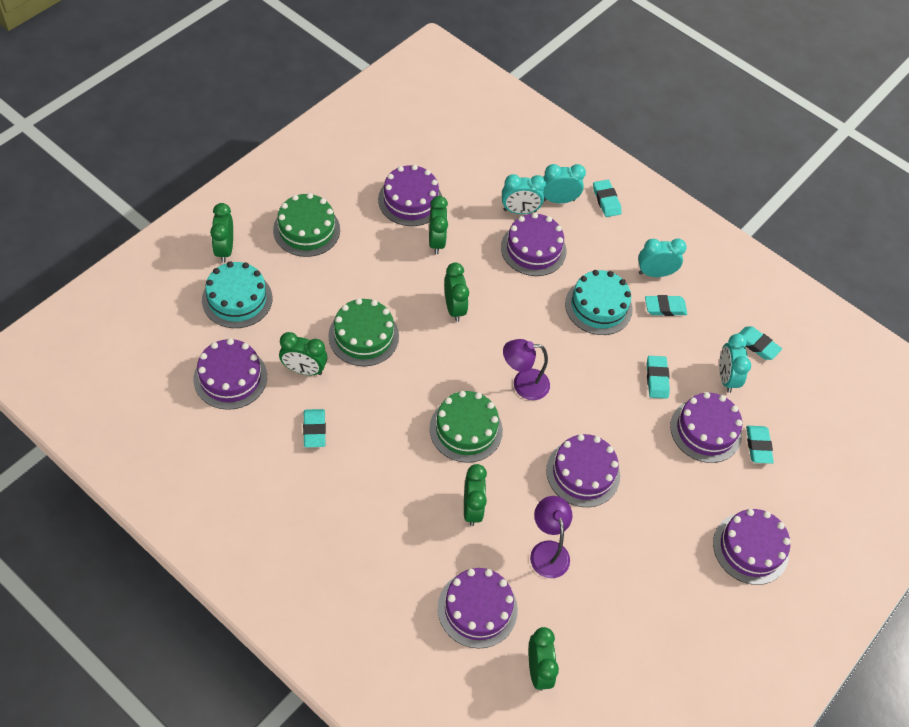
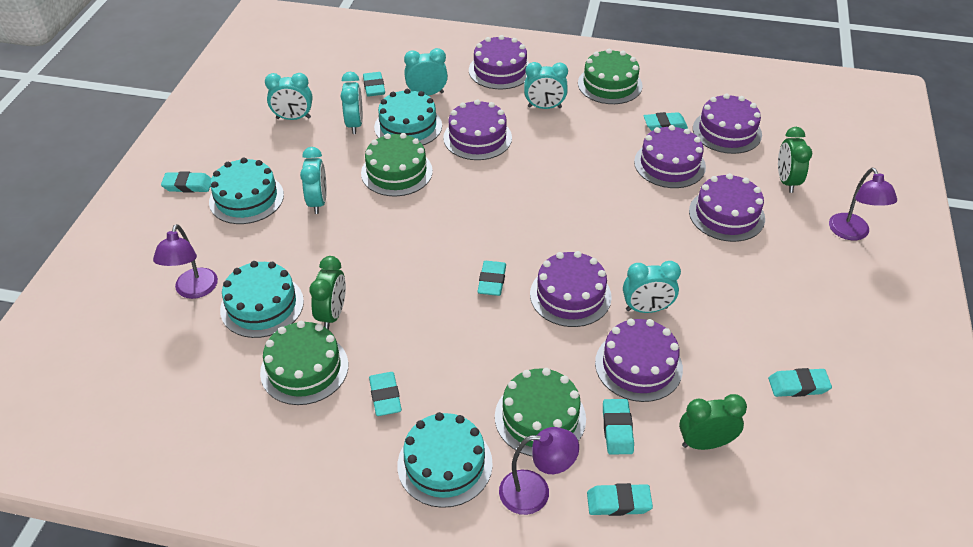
green cake: 3 -> 4
green clock: 6 -> 3
purple lamp: 2 -> 3
turquoise cake: 2 -> 4
turquoise clock: 4 -> 6
turquoise eraser: 6 -> 8

